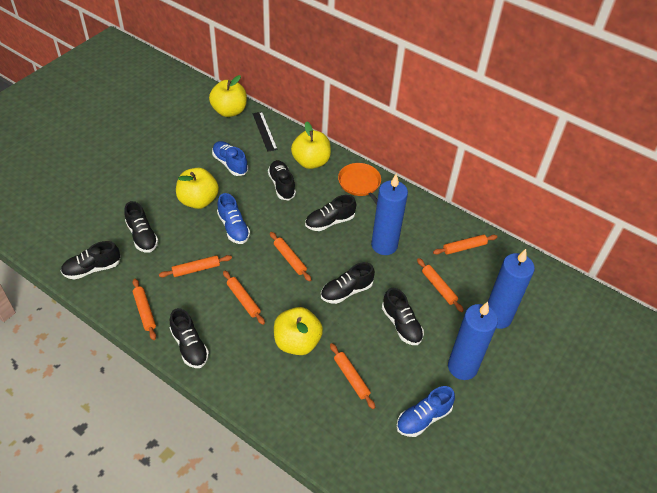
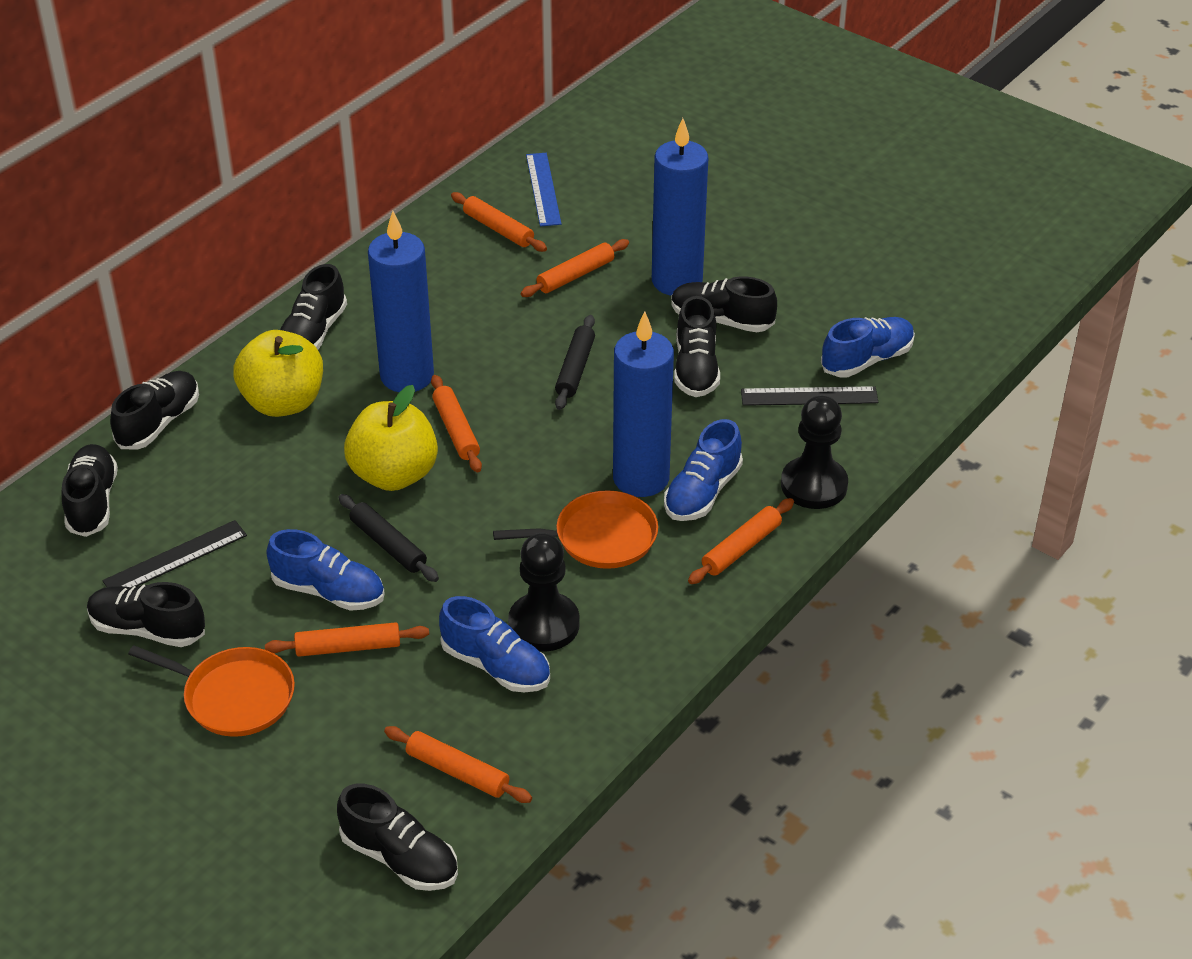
black pawn: 0 -> 2
black rolling pin: 0 -> 2
black ruler: 1 -> 2
blue ruler: 0 -> 1
blue shoe: 3 -> 4
orange pan: 1 -> 2
orange rolling pin: 7 -> 6
yellow apple: 4 -> 2

